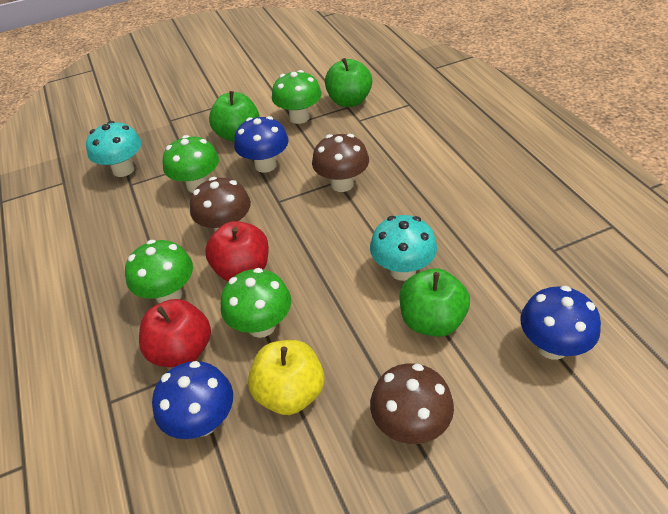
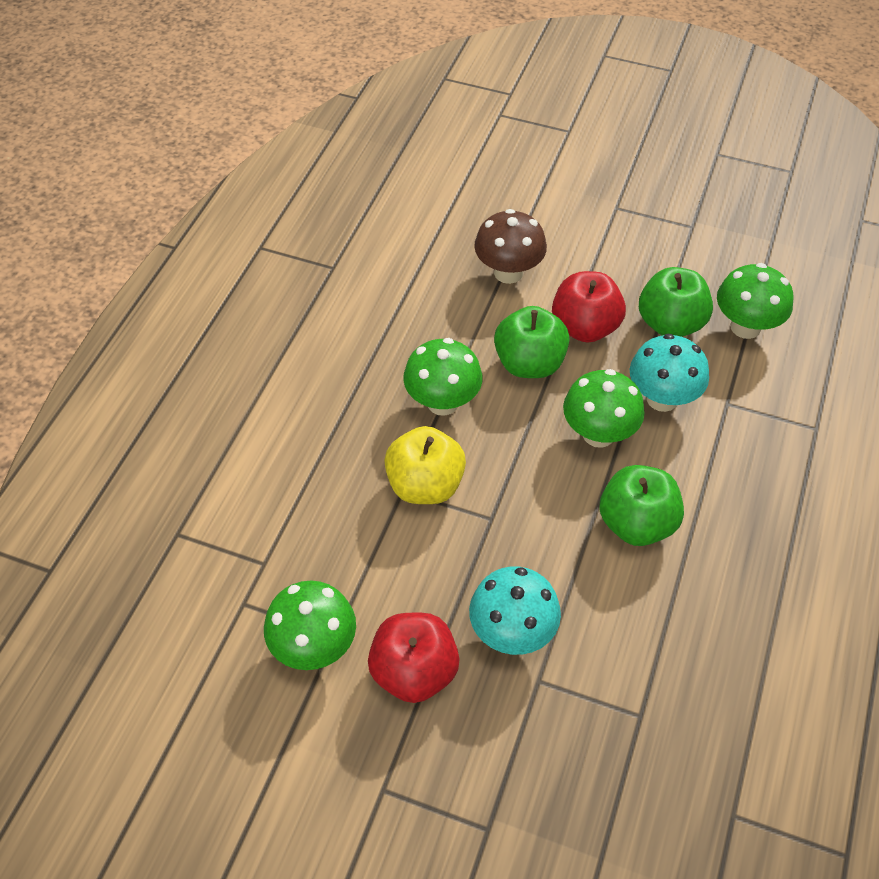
blue mushroom: 3 -> 0
brown mushroom: 3 -> 1

